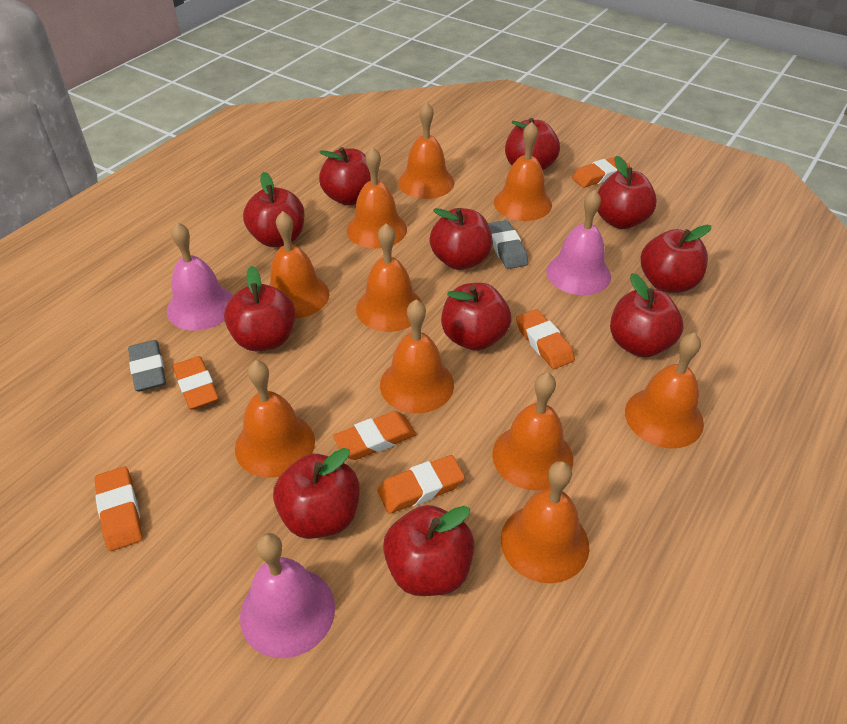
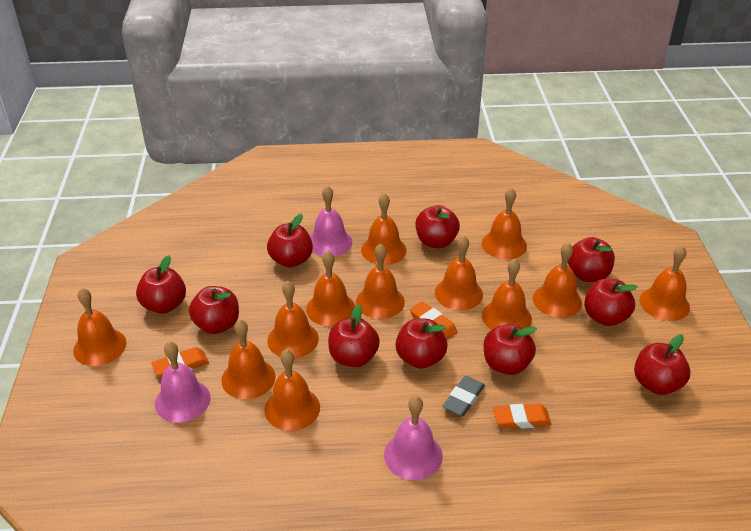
grey eraser: 2 -> 1
orange bell: 10 -> 12
orange eraser: 6 -> 3
red apple: 11 -> 10

